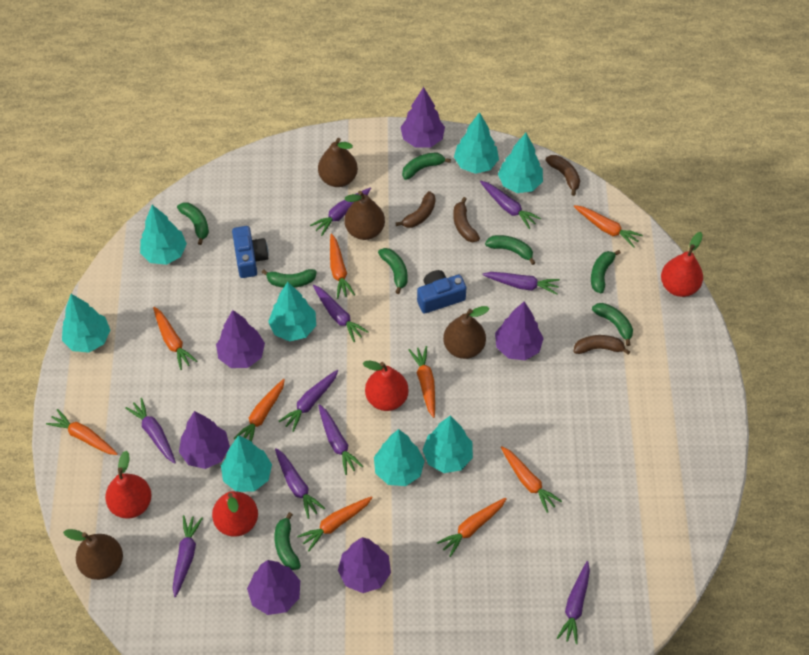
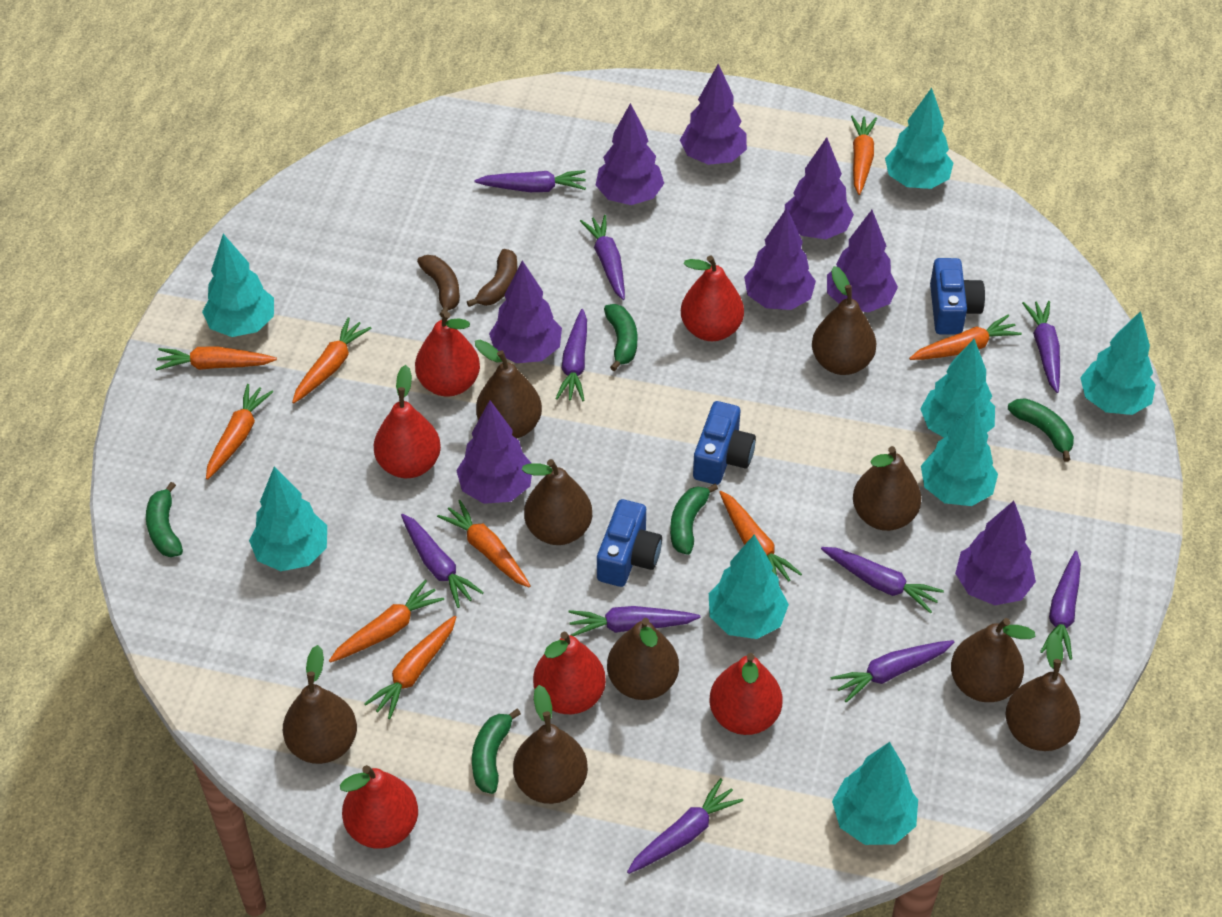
blue camera: 2 -> 3
brown banana: 4 -> 2
brown pear: 4 -> 9
green banana: 8 -> 5
purple tree: 6 -> 8
red pear: 4 -> 6

